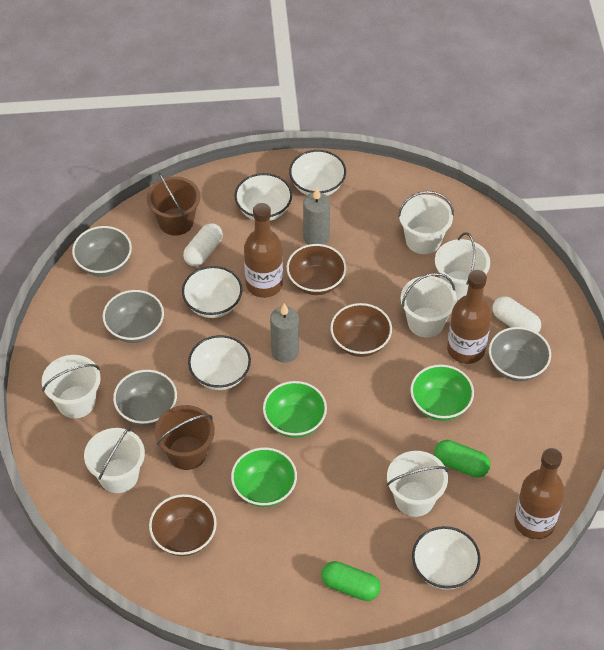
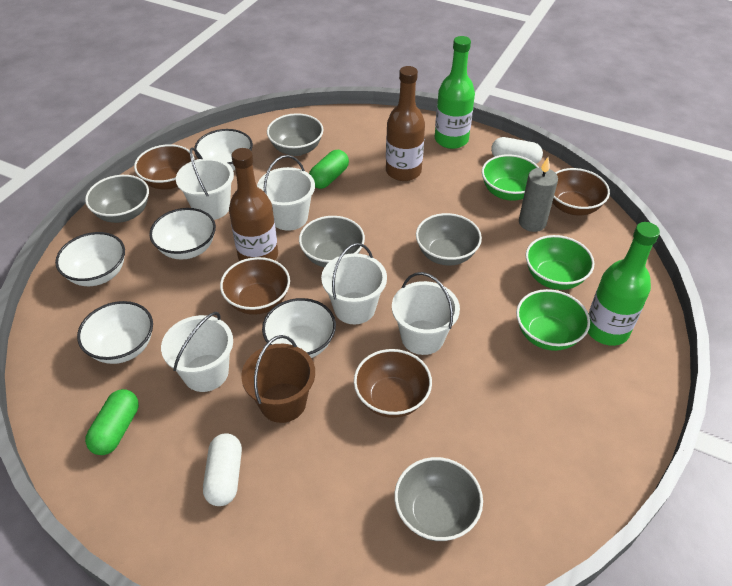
brown bottle: 3 -> 2
brown bowl: 3 -> 4
brown bucket: 2 -> 1
green bottle: 0 -> 2
grey bowl: 4 -> 5
grey candle: 2 -> 1
white bucket: 6 -> 5

